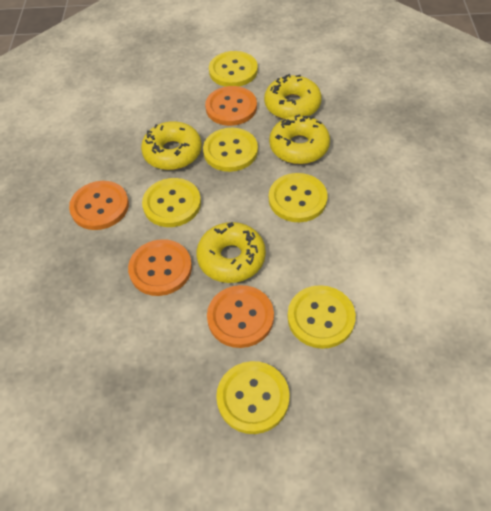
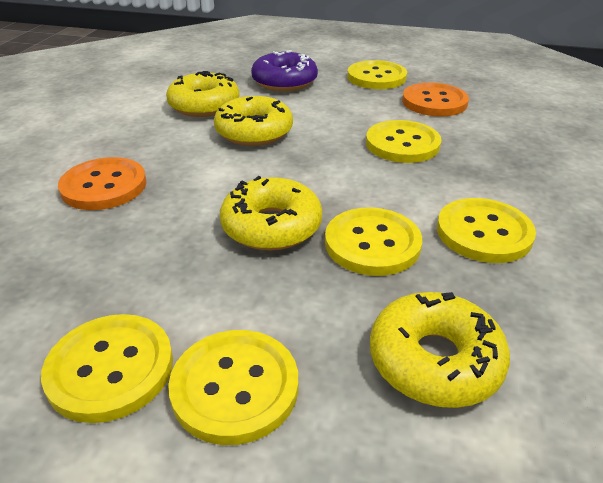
orange button: 4 -> 2
purple donut: 0 -> 1

